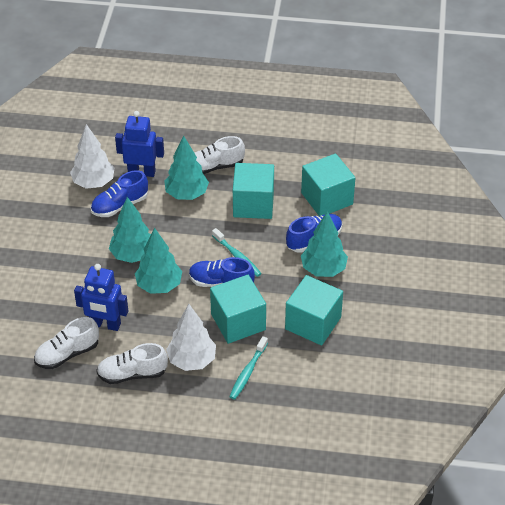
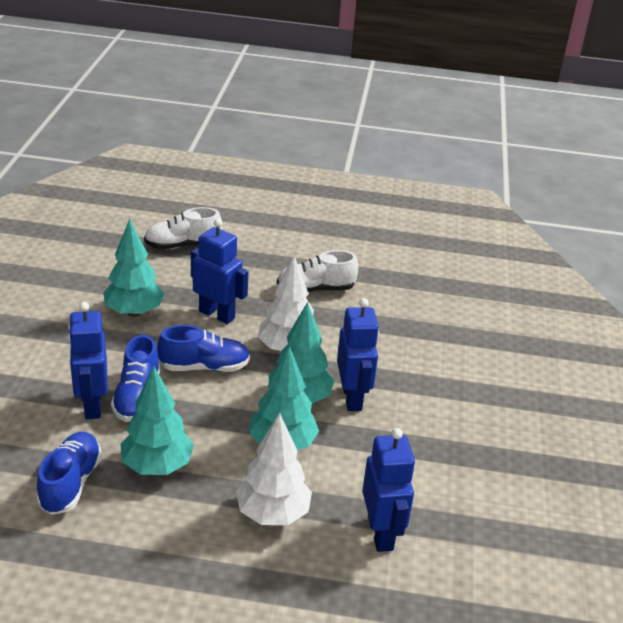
blue robot: 2 -> 4
turquoise cube: 4 -> 0
turquoise toothbrush: 2 -> 0
white shoe: 3 -> 2

